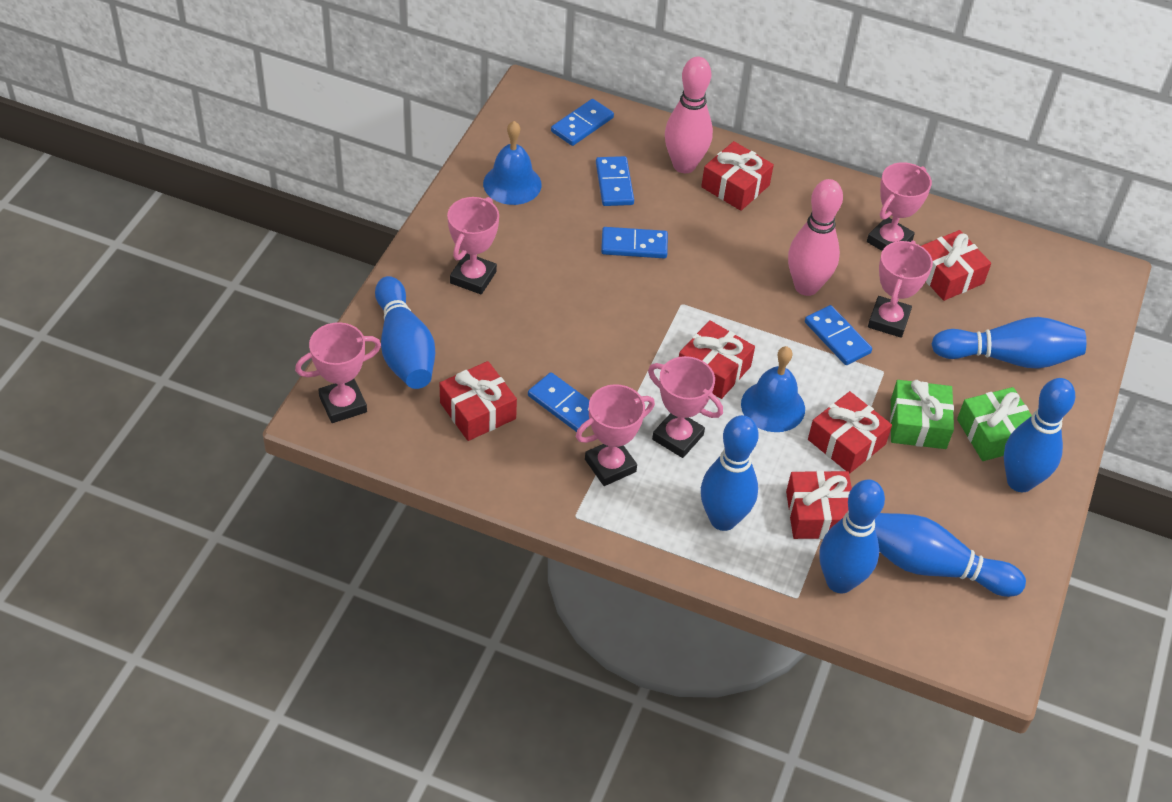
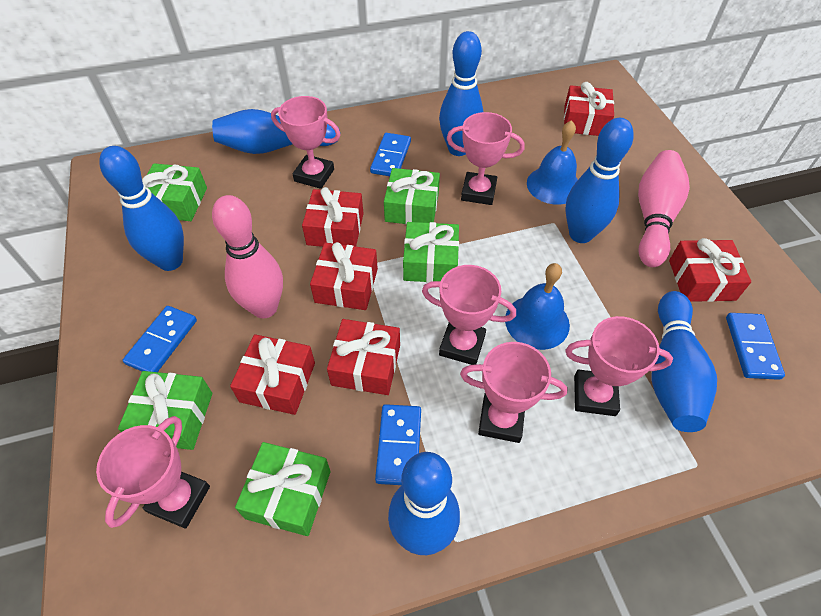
blue domino: 5 -> 4
green gift: 2 -> 5

